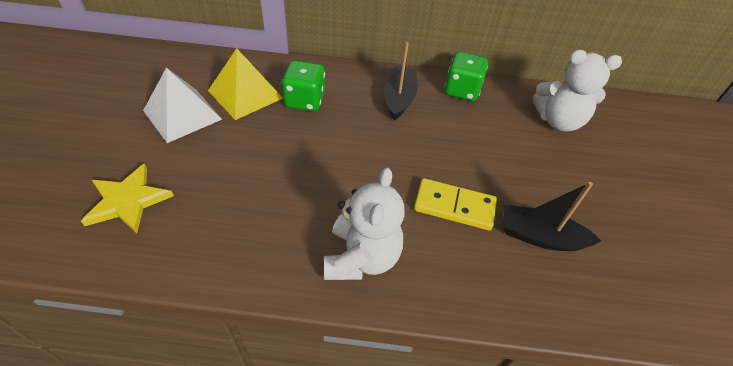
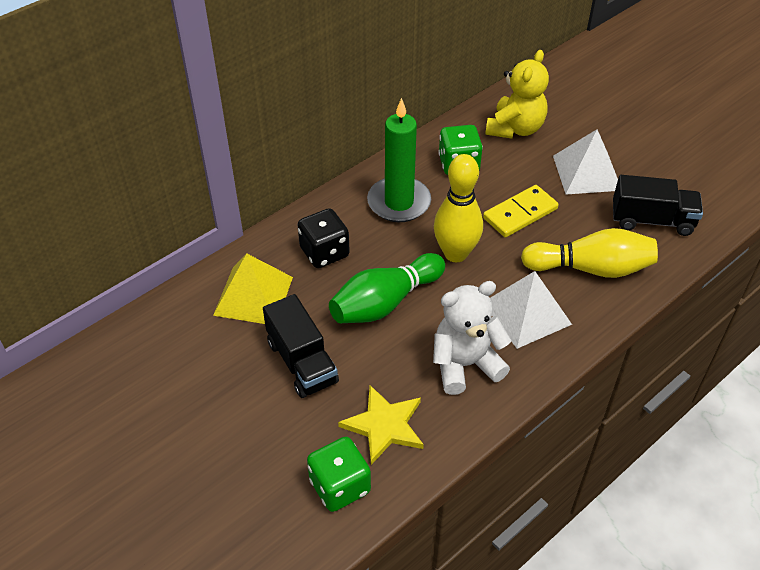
black boat: 2 -> 0
black dice: 0 -> 1
black truck: 0 -> 2
green bowling pin: 0 -> 1
green candle: 0 -> 1
white pyramid: 1 -> 2
white teddy bear: 2 -> 1
yellow bowling pin: 0 -> 2
yellow teddy bear: 0 -> 1

